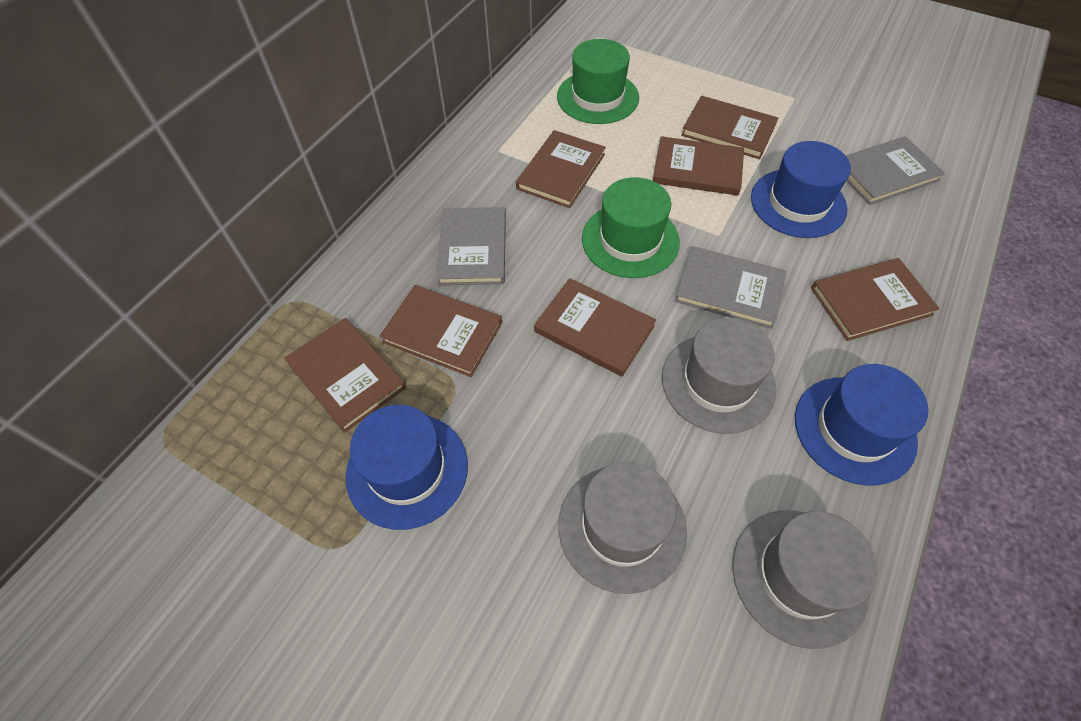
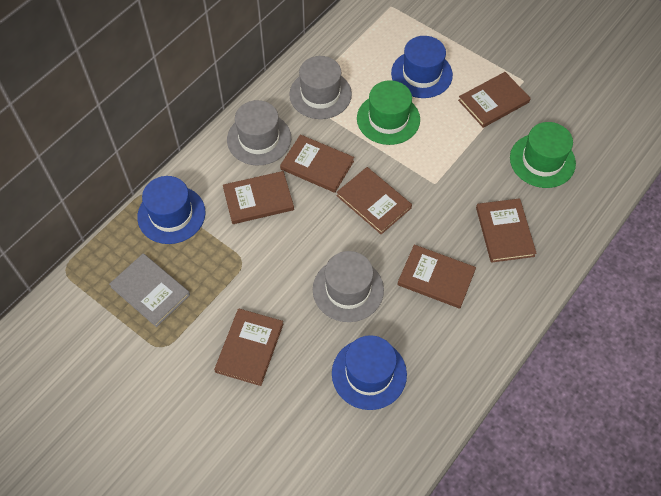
grey book: 3 -> 1

